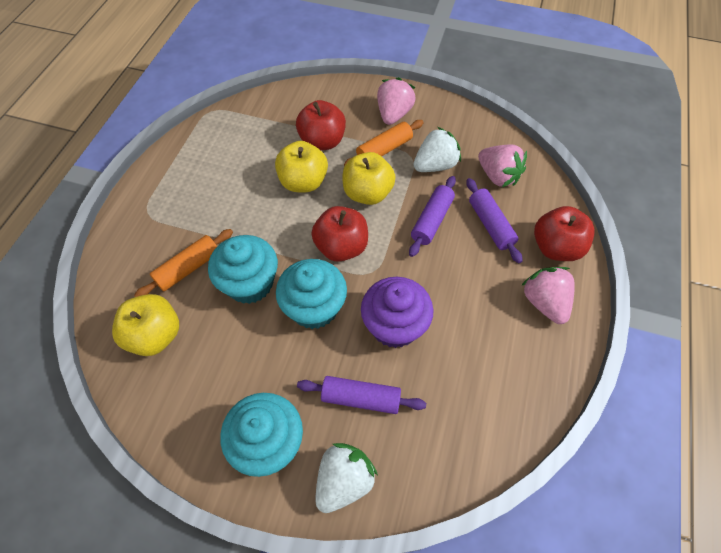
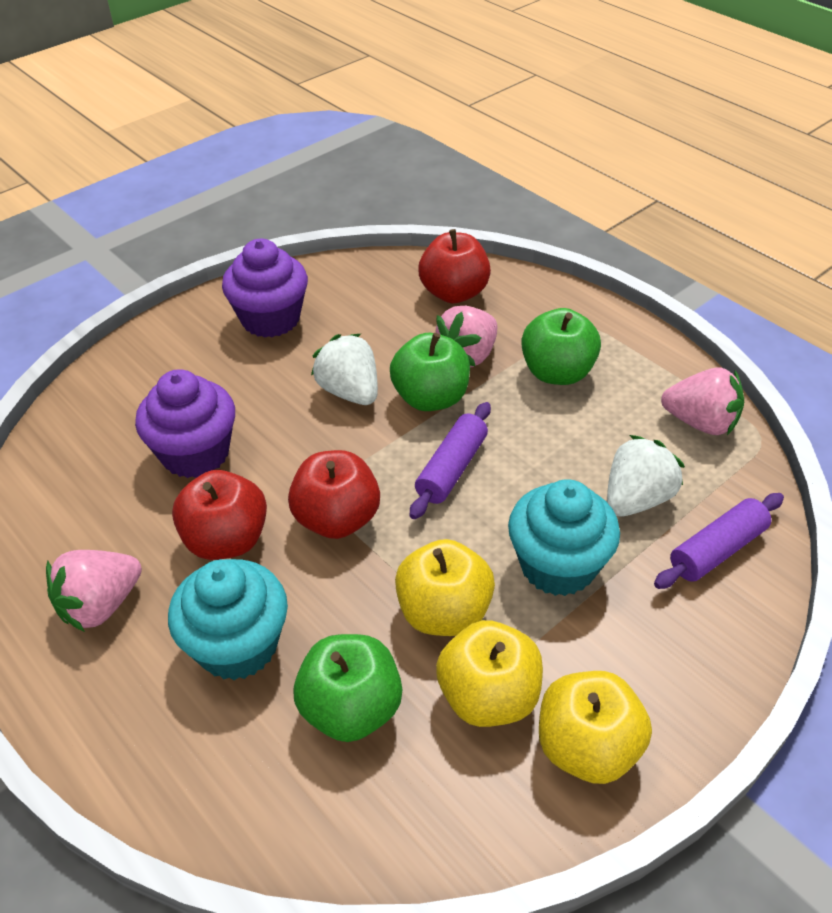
green apple: 0 -> 3
orange rolling pin: 2 -> 0
purple cupcake: 1 -> 2
purple rolling pin: 3 -> 2
turquoise cupcake: 3 -> 2

